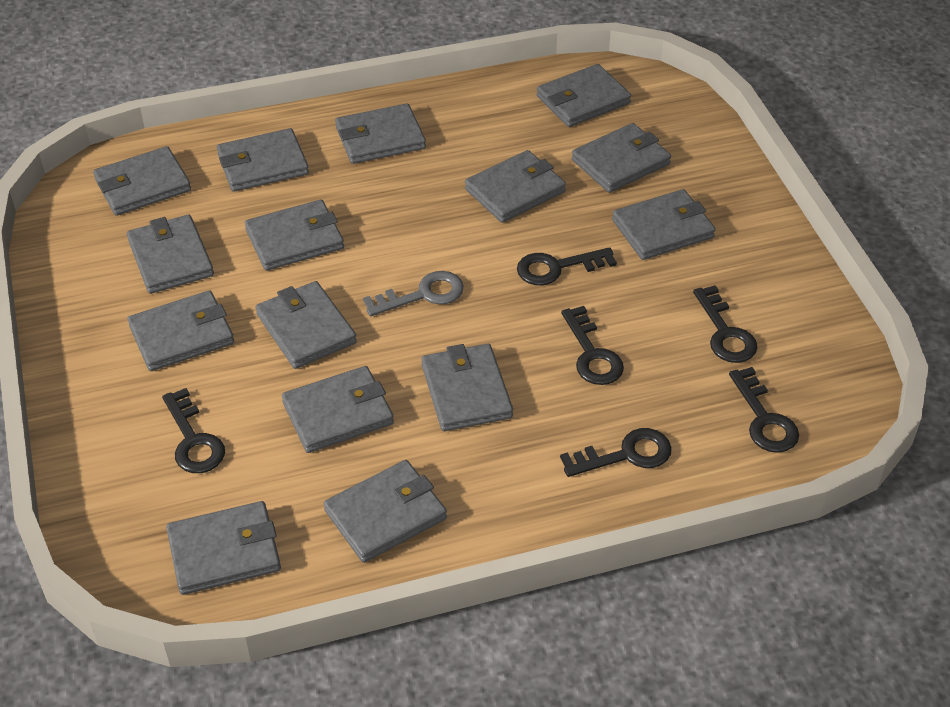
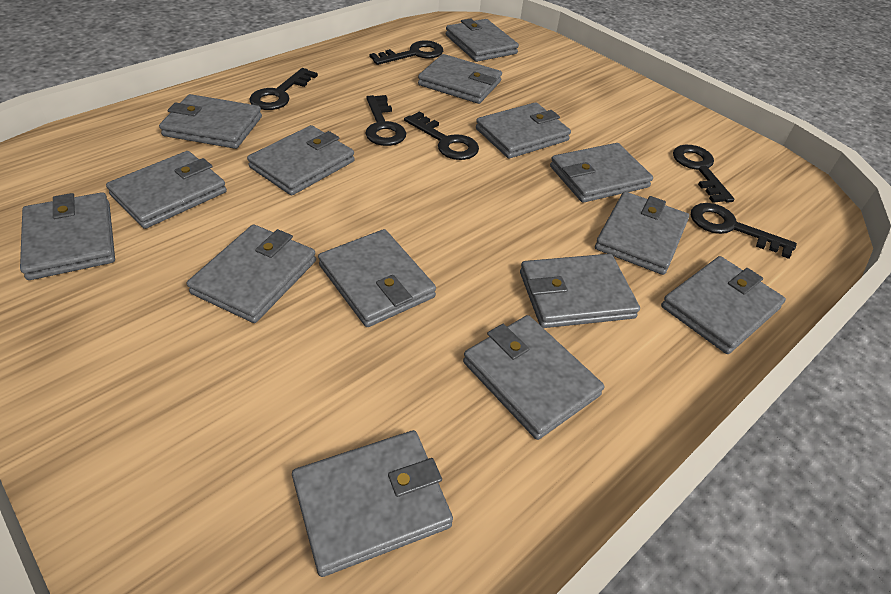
grey key: 1 -> 0

